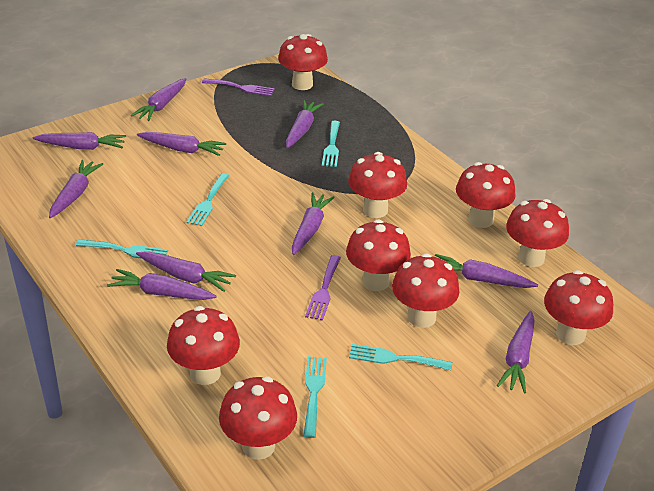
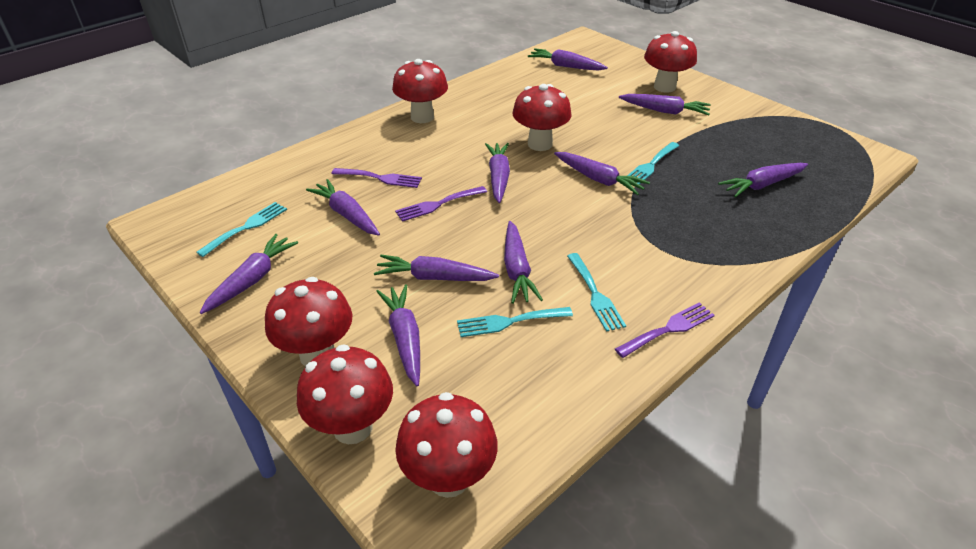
purple fork: 2 -> 3
red mushroom: 9 -> 6
turquoise fork: 5 -> 4

